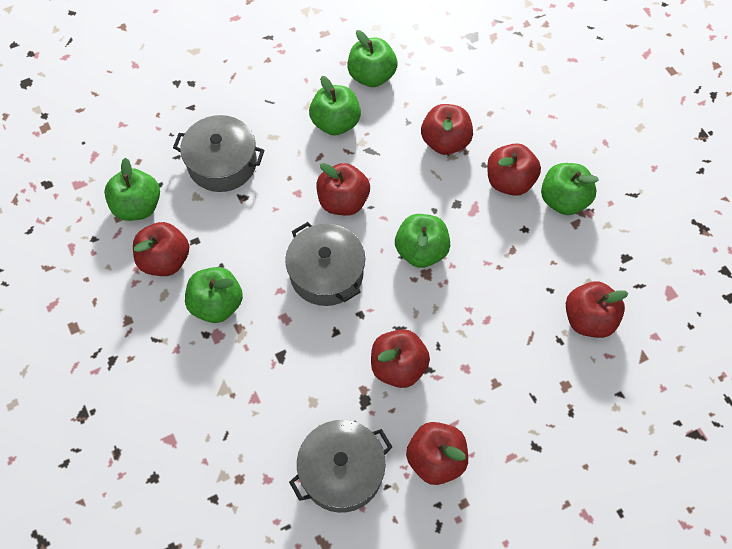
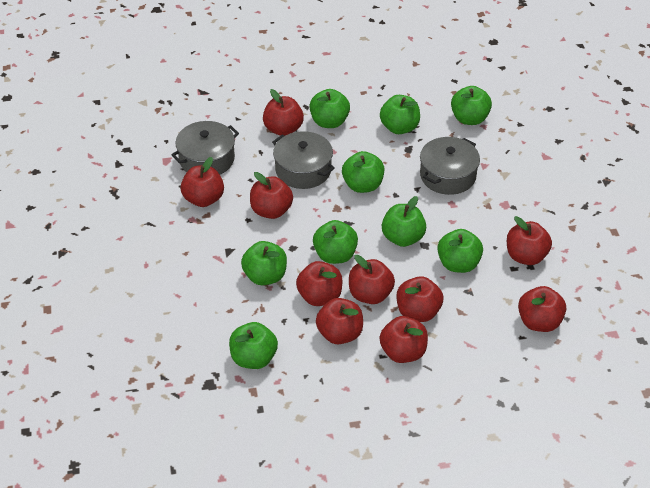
green apple: 6 -> 9
red apple: 7 -> 10

